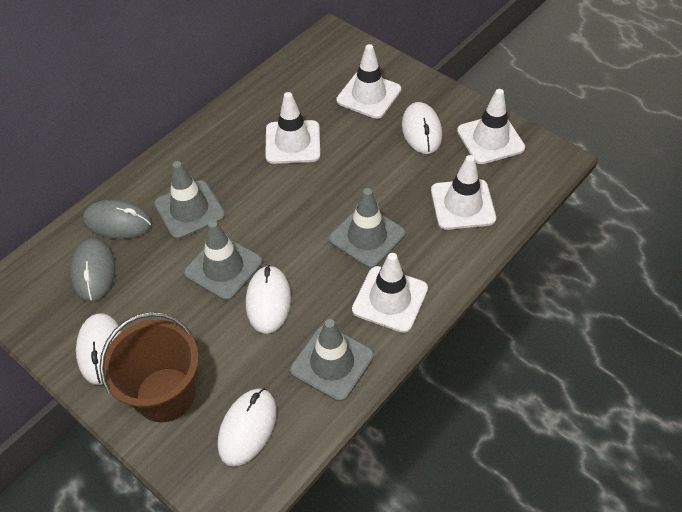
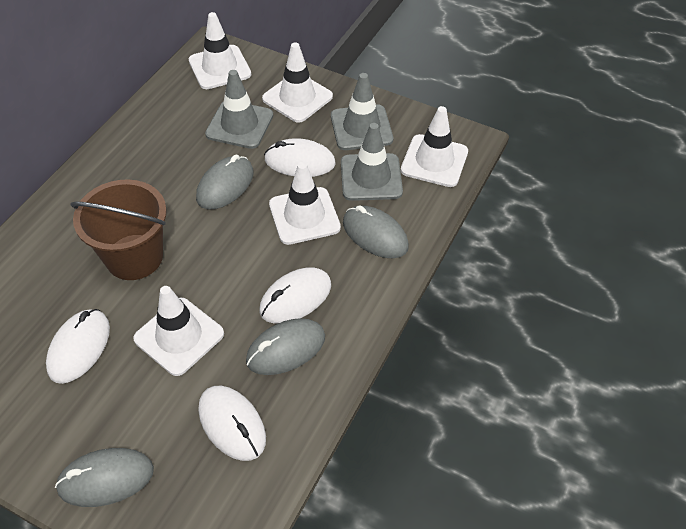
grey mouse: 2 -> 4
grey traffic cone: 4 -> 3

